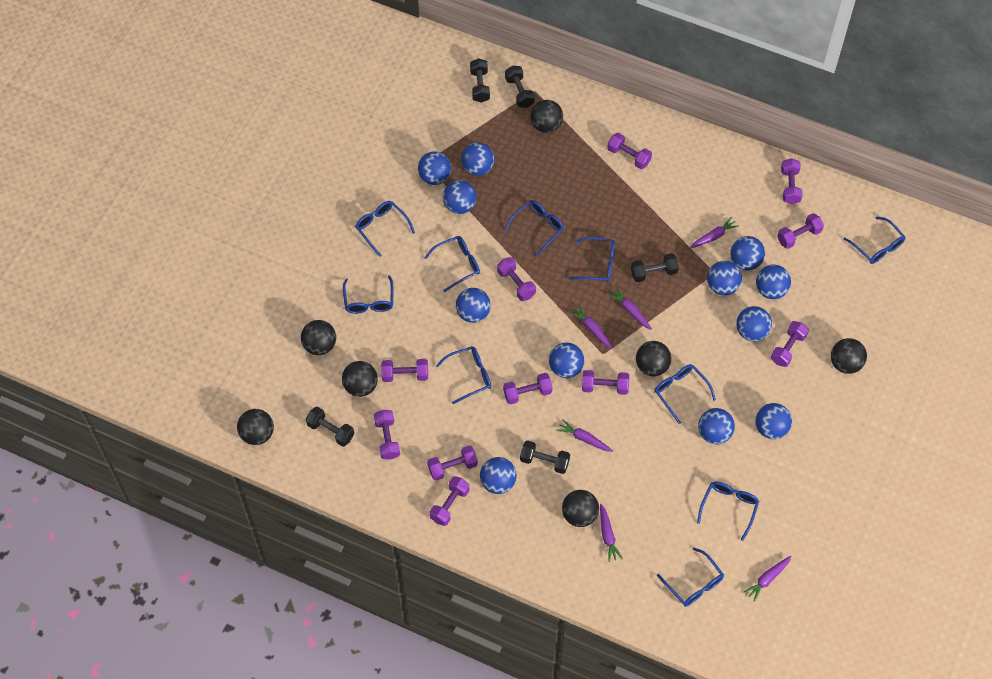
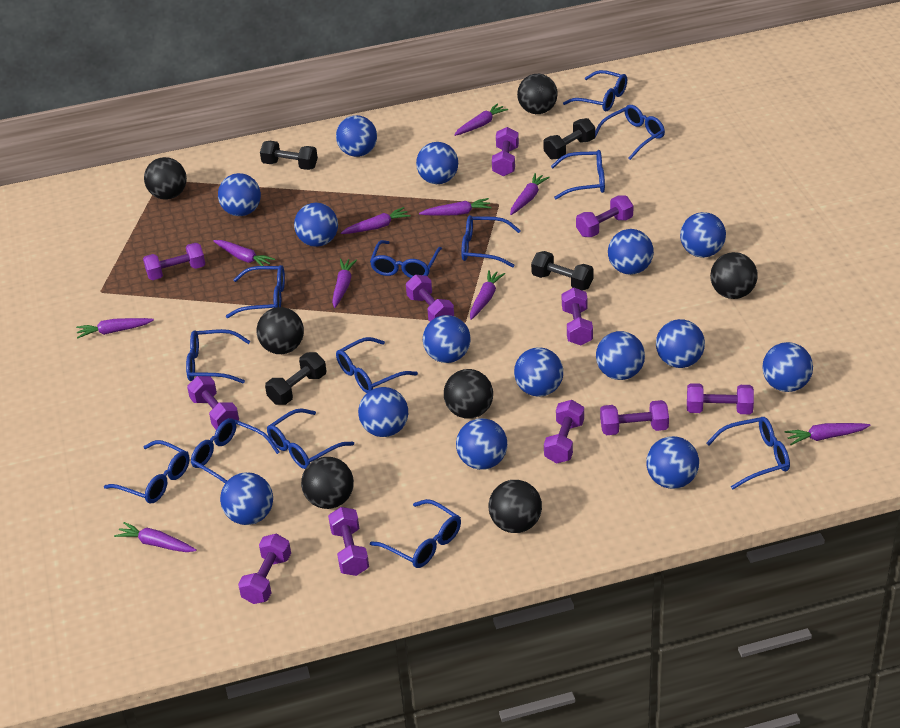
black dumbbell: 5 -> 4
blue ball: 12 -> 15
blue glasses: 10 -> 13
purple carrot: 6 -> 10

